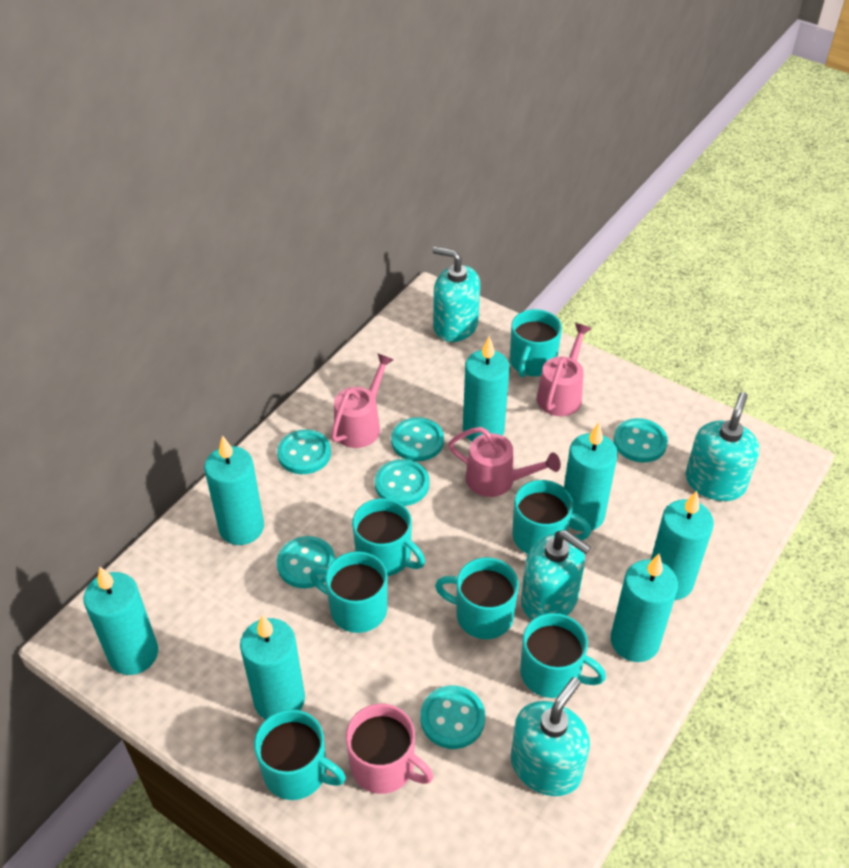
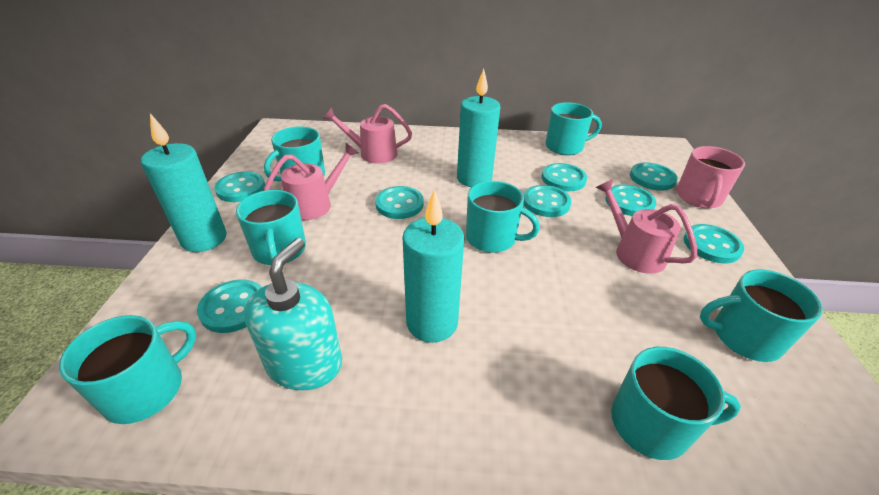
turquoise button: 6 -> 8
turquoise candle: 7 -> 3
turquoise soap dispenser: 4 -> 1

